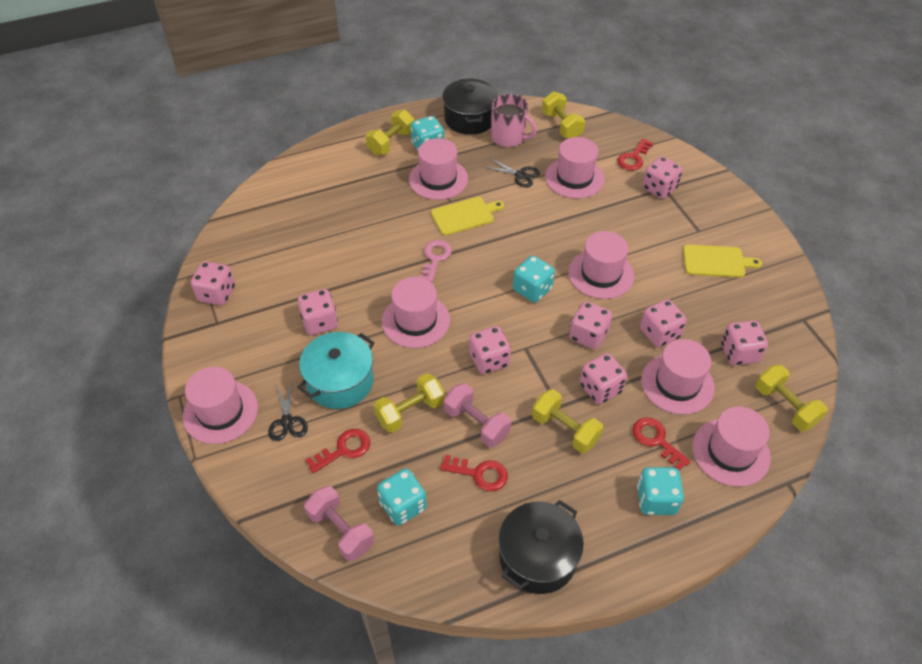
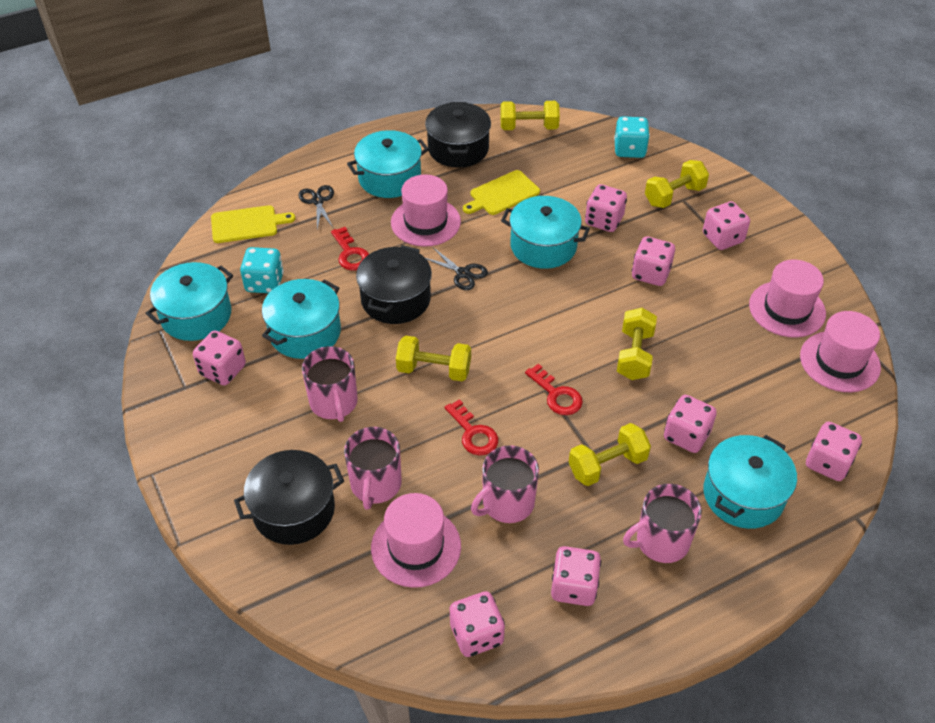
black pot: 2 -> 3
pink dumbbell: 2 -> 0
pink hat: 7 -> 4
pink key: 1 -> 0
pink mug: 1 -> 4
red key: 4 -> 3
turquoise dice: 4 -> 2
turquoise pot: 1 -> 5

